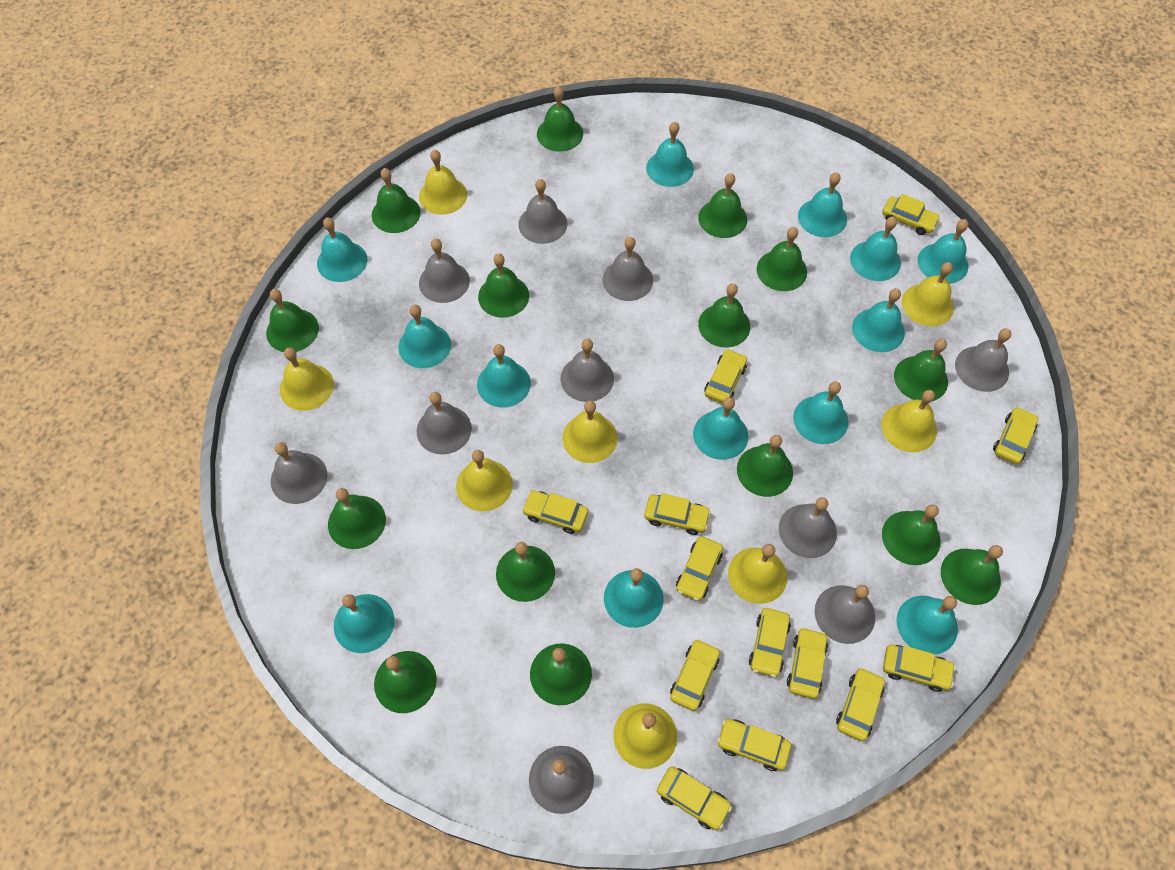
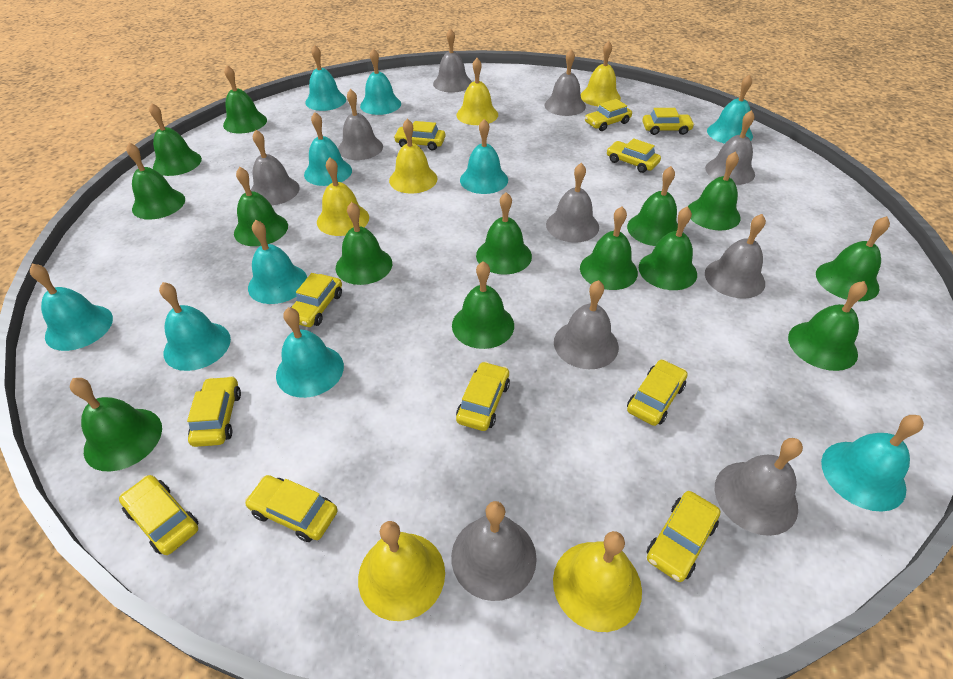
green bell: 15 -> 14
turquoise bell: 13 -> 10
yellow bell: 8 -> 6
yellow car: 13 -> 11

